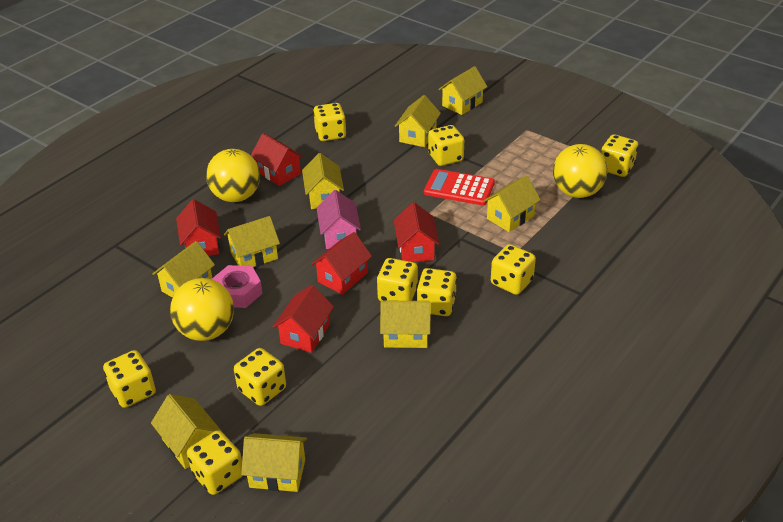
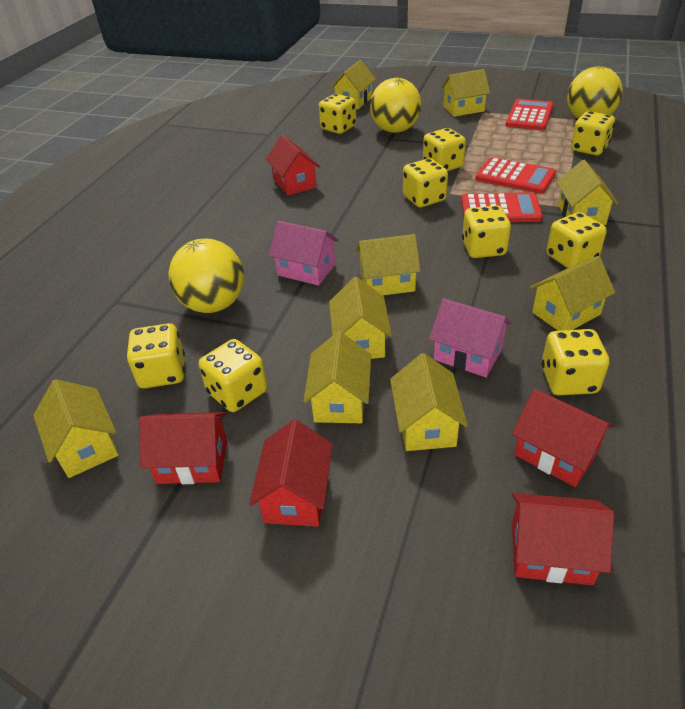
pink house: 1 -> 2
pink nut: 1 -> 0
red calculator: 1 -> 3

